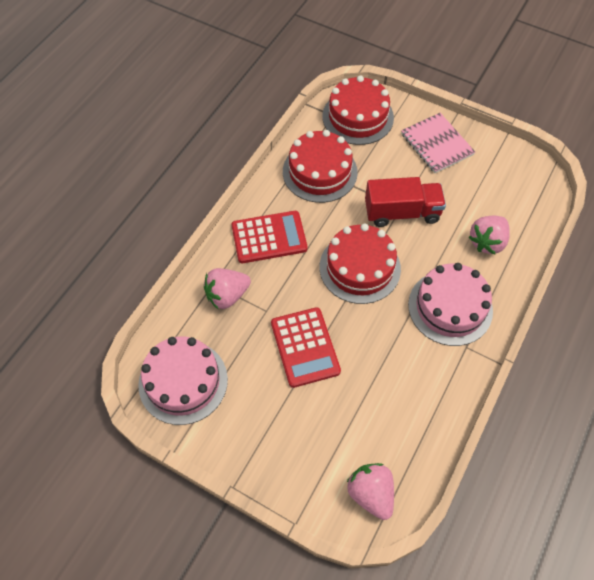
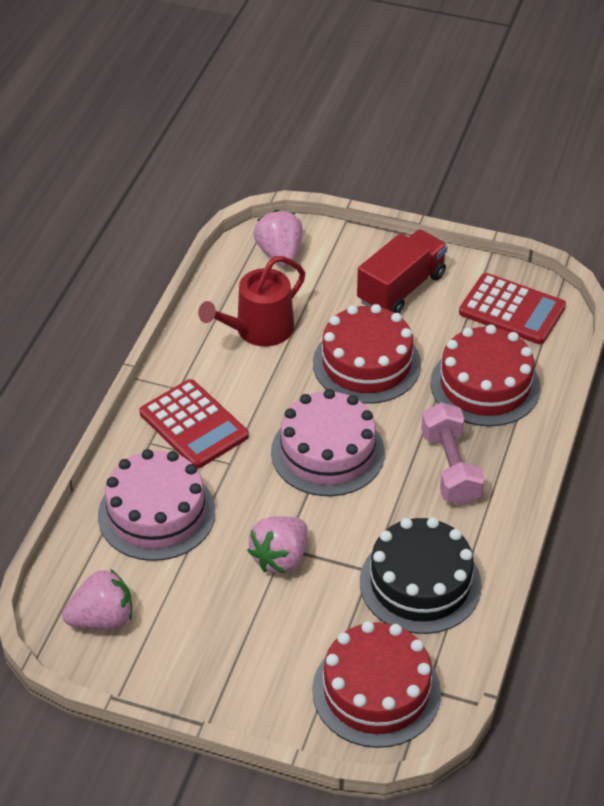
black cake: 0 -> 1
pink dumbbell: 0 -> 1
pink notebook: 1 -> 0
red watering can: 0 -> 1

